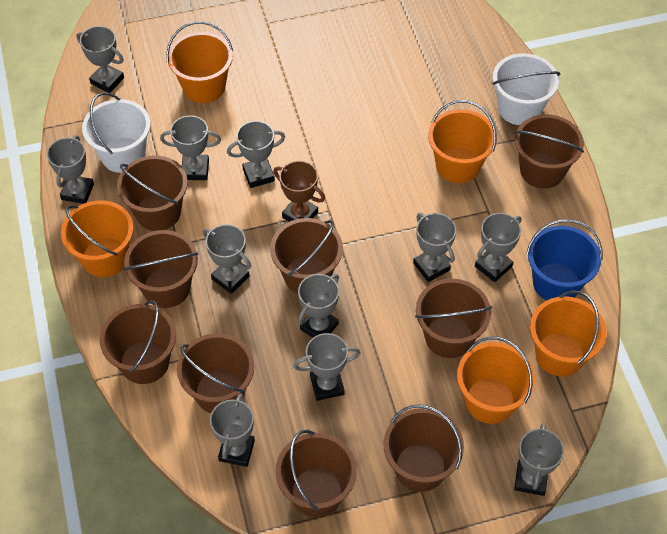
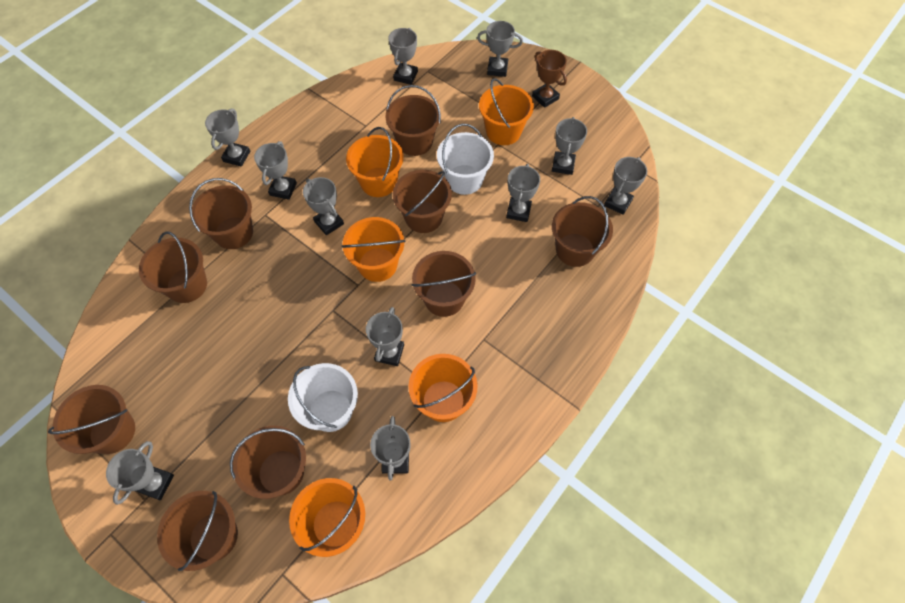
blue bucket: 1 -> 0

